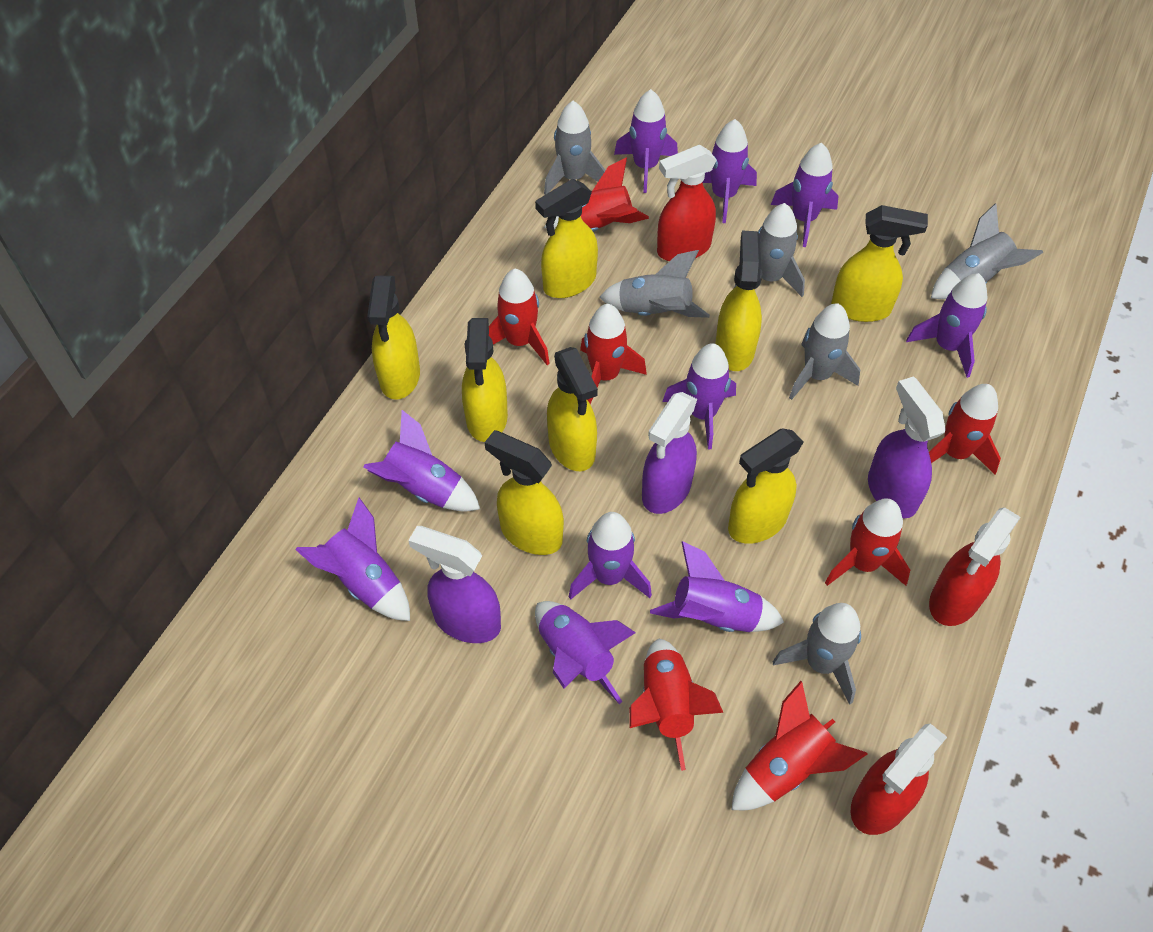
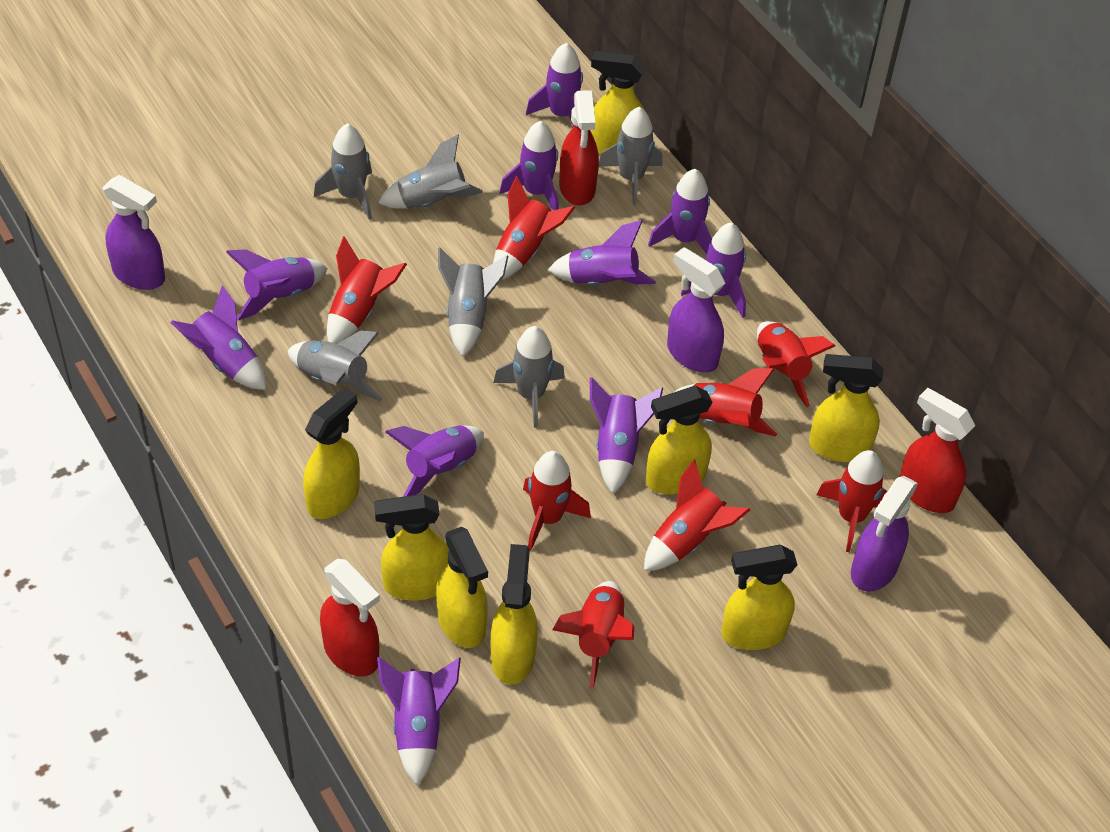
red rocket: 7 -> 8

